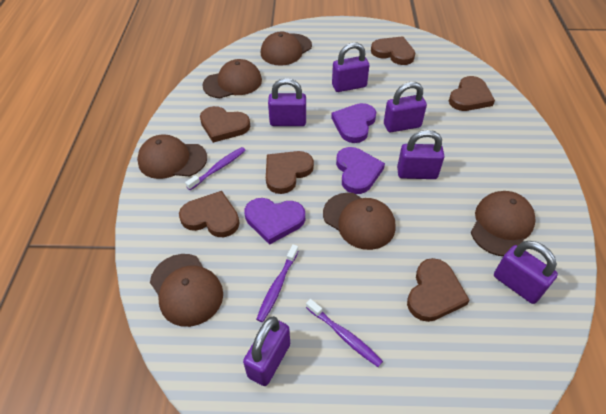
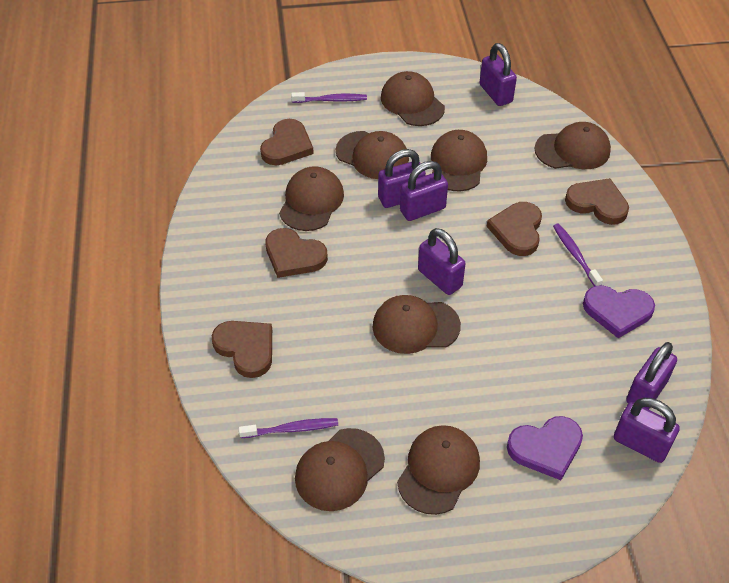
brown cap: 6 -> 8
brown heart: 6 -> 5
purple heart: 3 -> 2

